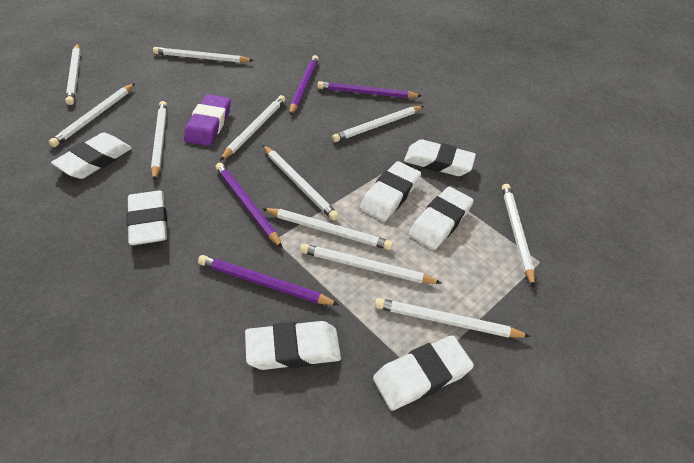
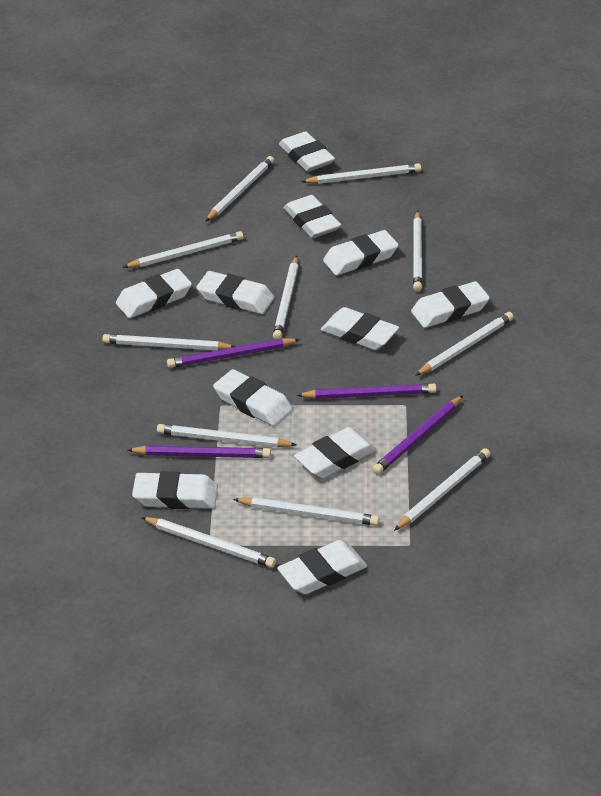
purple eraser: 1 -> 0
white eraser: 7 -> 11

